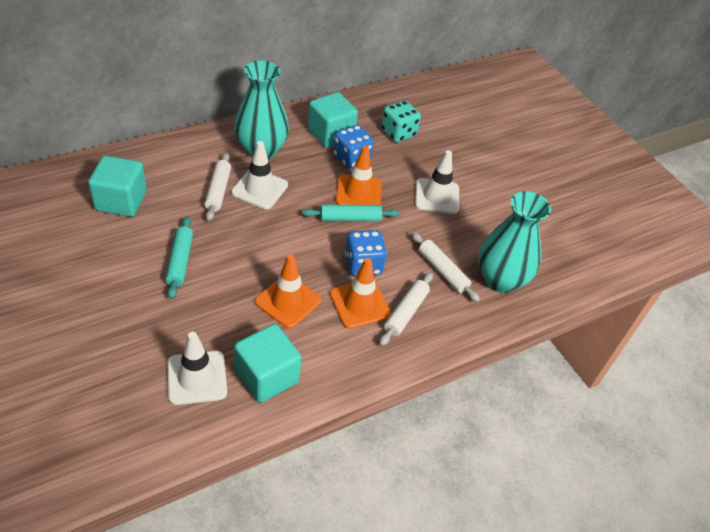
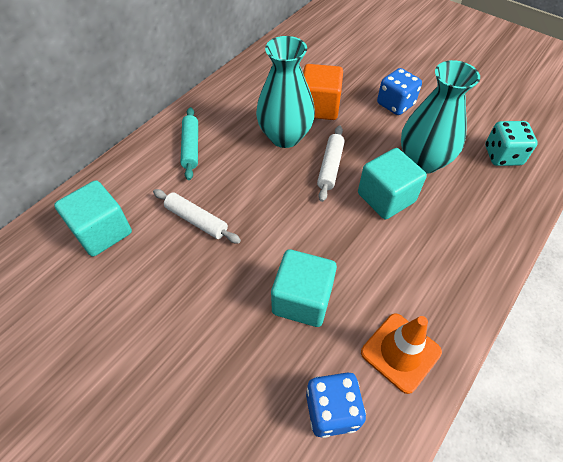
orange cube: 0 -> 1
orange traffic cone: 3 -> 1
turquoise rolling pin: 2 -> 1
white rolling pin: 3 -> 2
white traffic cone: 3 -> 0

